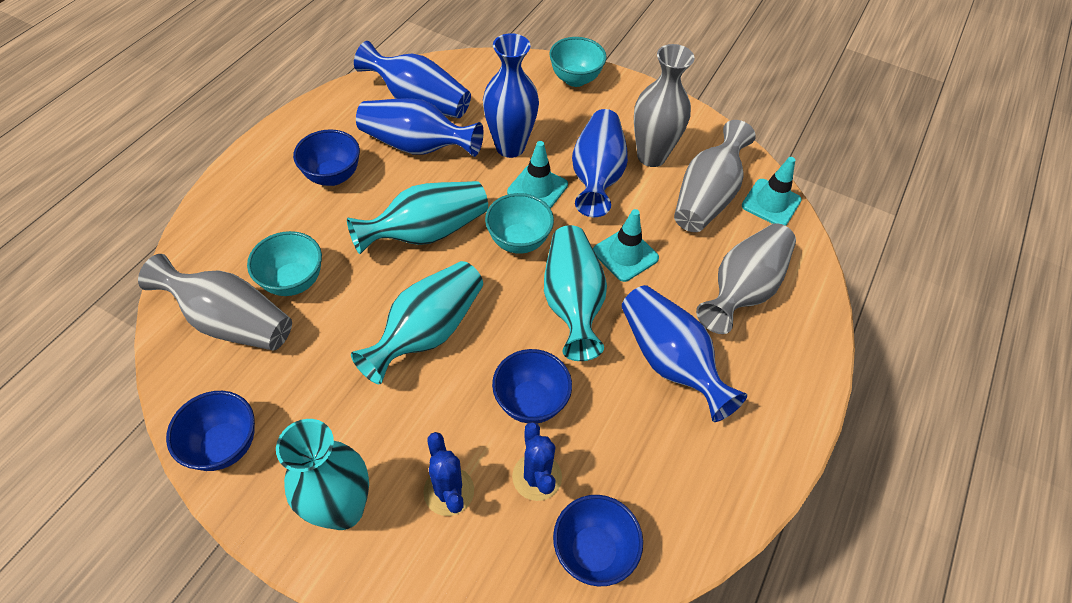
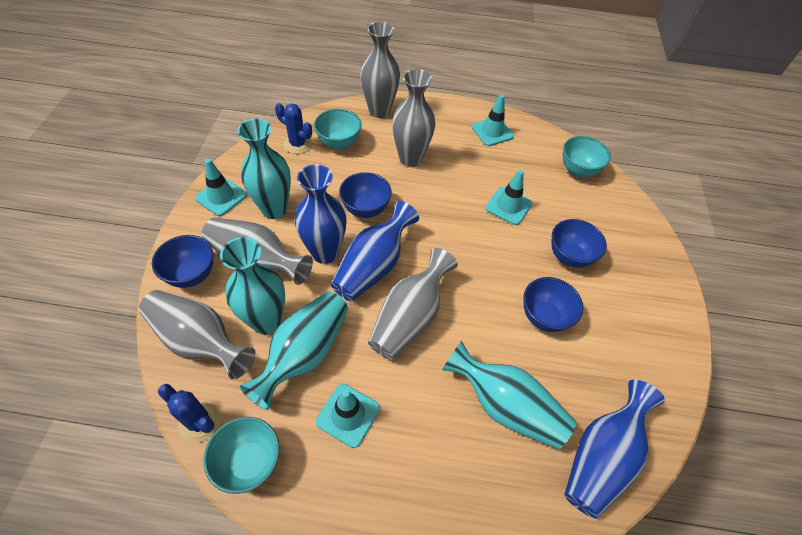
blue vase: 5 -> 3
grey vase: 4 -> 5
turquoise traffic cone: 3 -> 4

